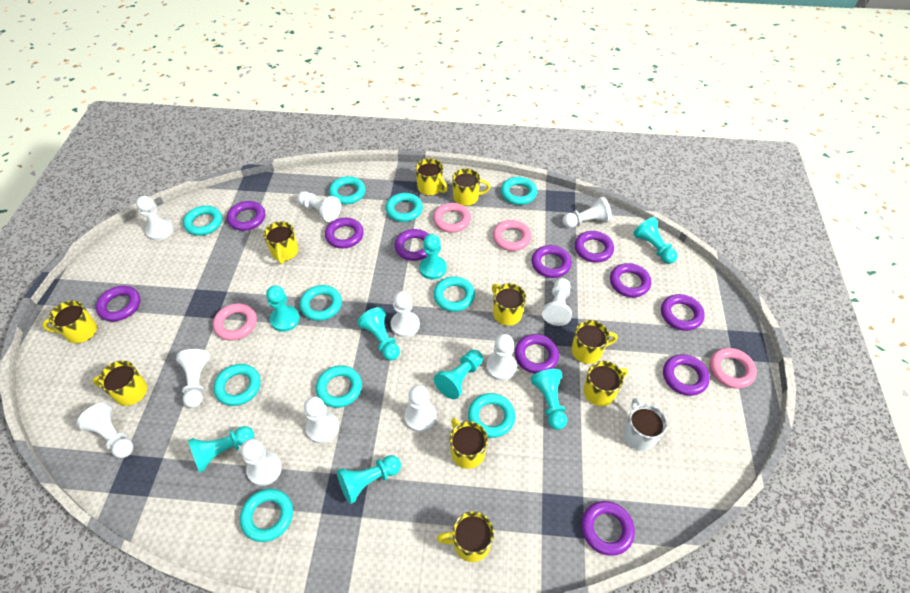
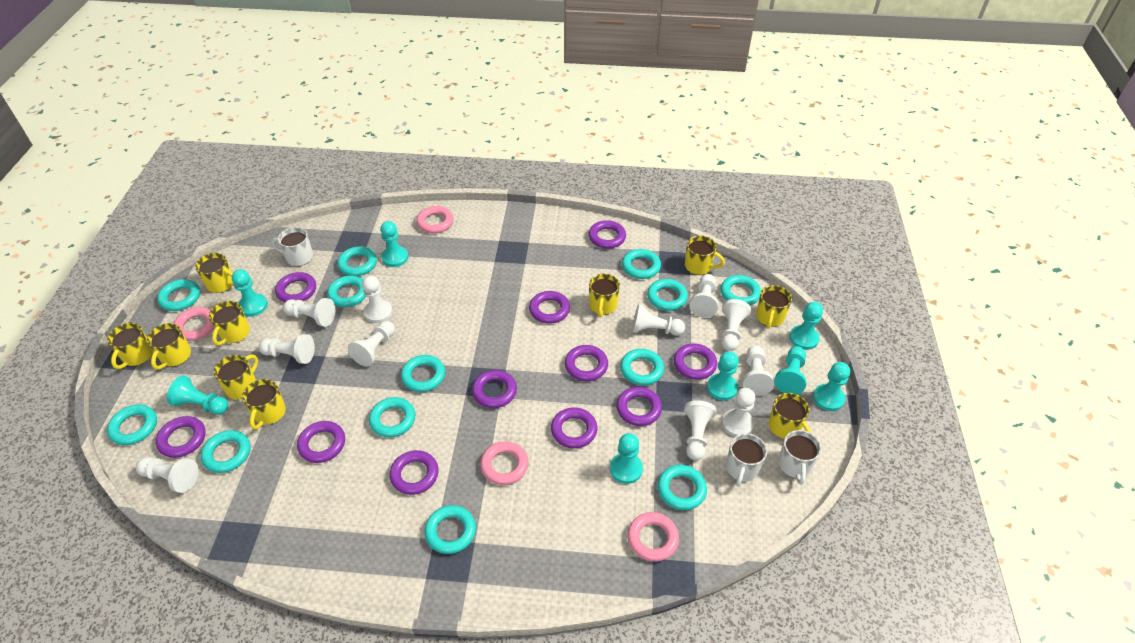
turquoise ring: 10 -> 13
white mug: 1 -> 3

